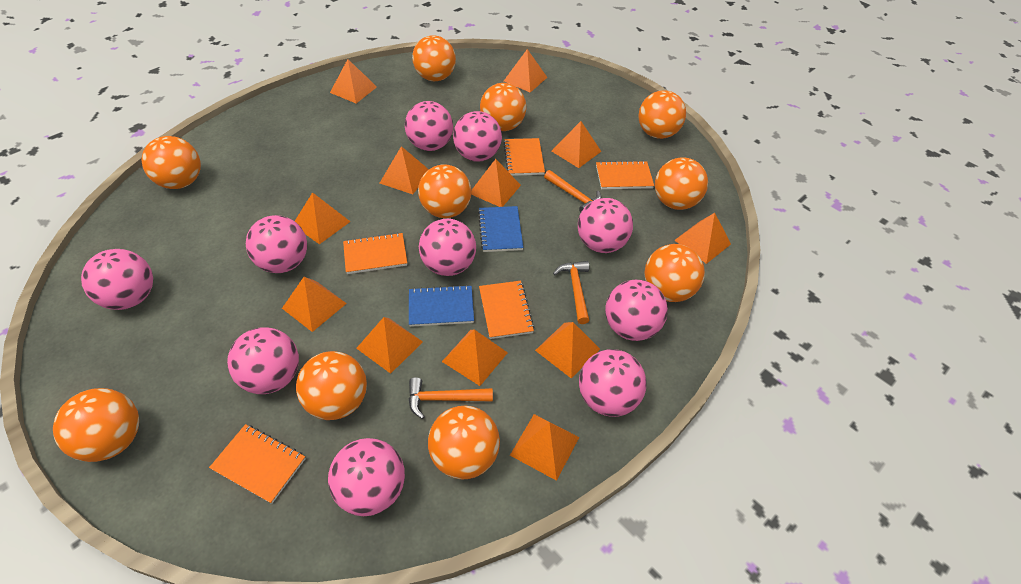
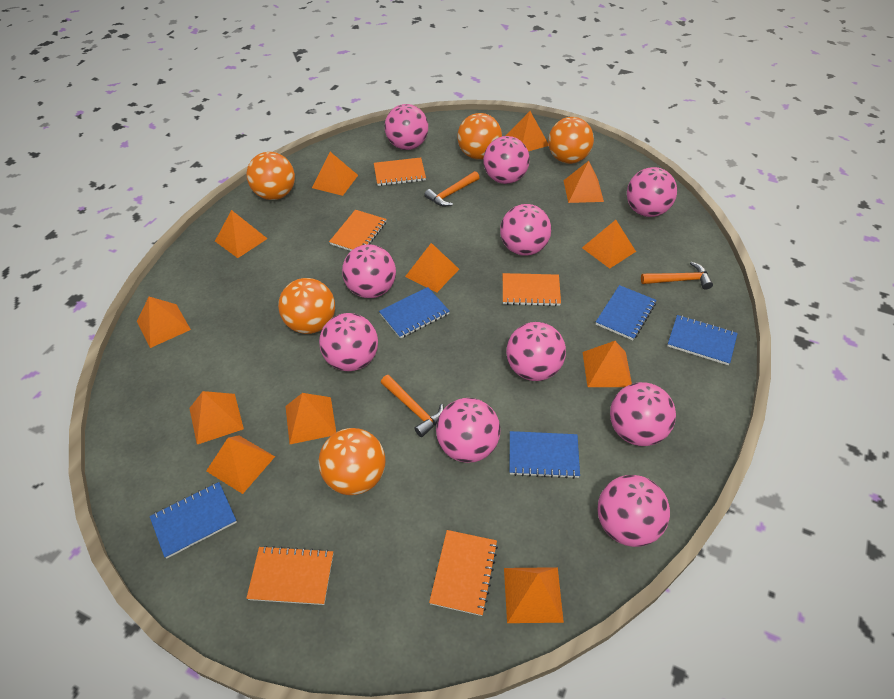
blue notebook: 2 -> 5
orange ball: 10 -> 5

